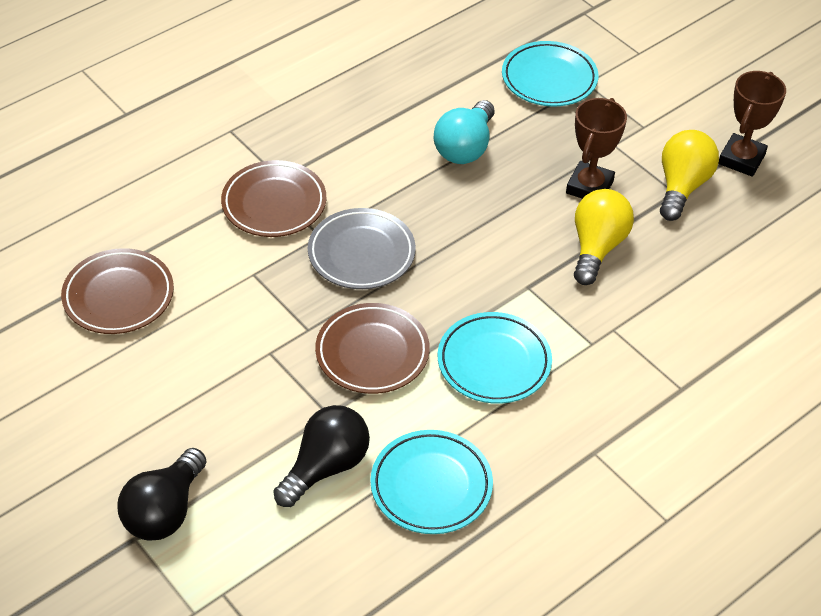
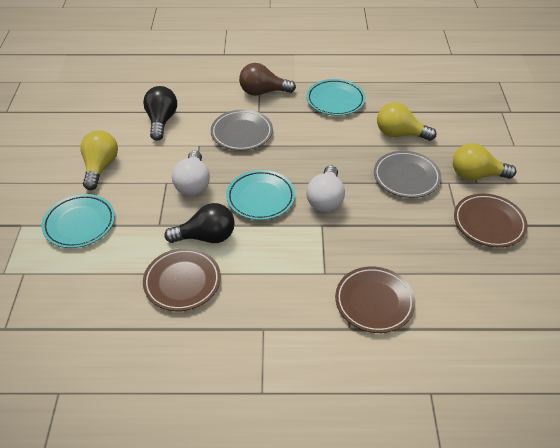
brown light bulb: 0 -> 1
brown trophy: 2 -> 0
grey plate: 1 -> 2
turquoise light bulb: 1 -> 0
white light bulb: 0 -> 2
yellow light bulb: 2 -> 3

